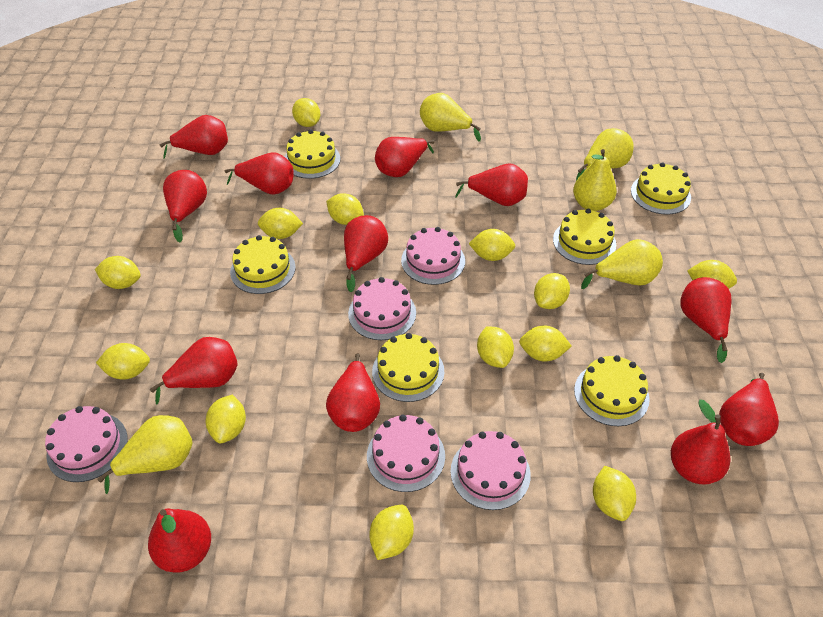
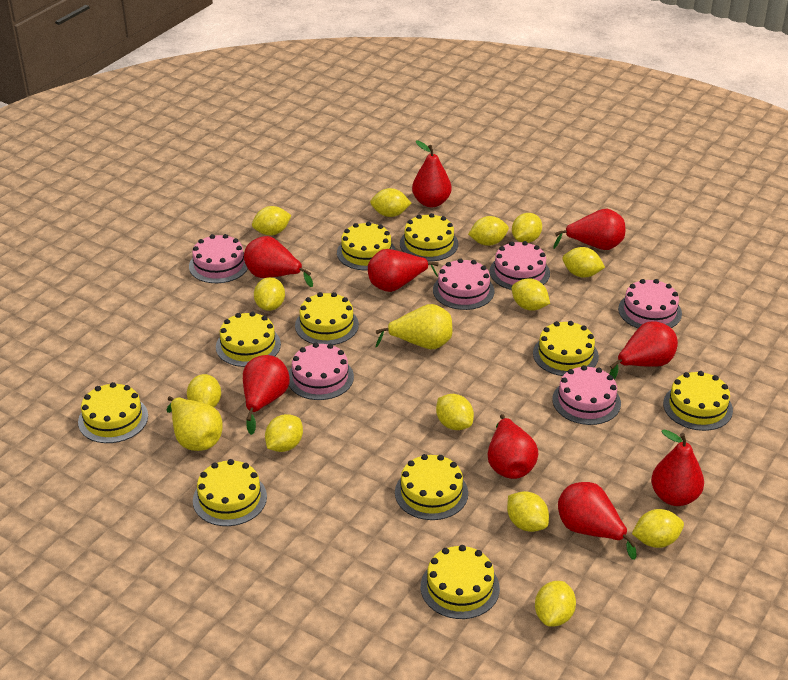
pink cake: 5 -> 6
red pear: 12 -> 9
yellow cake: 6 -> 10
yellow pear: 5 -> 2

